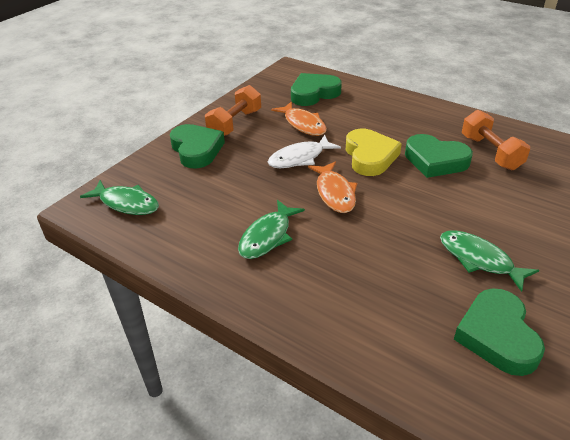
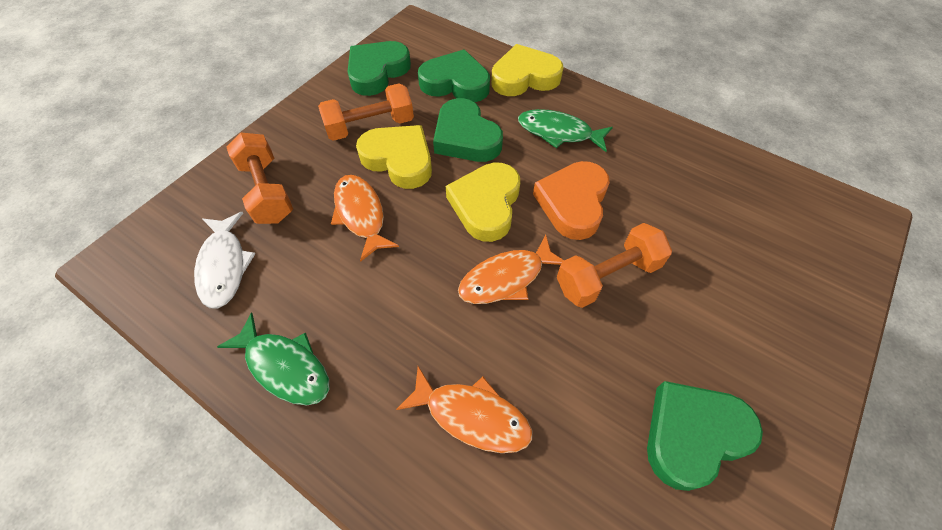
green fish: 3 -> 2
orange dumbbell: 2 -> 3
orange fish: 2 -> 3
orange heart: 0 -> 1
yellow heart: 1 -> 3

